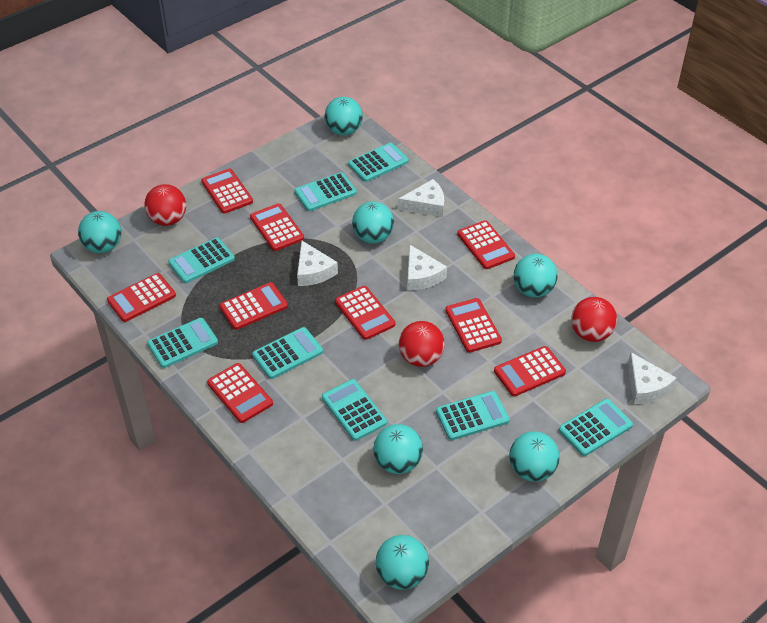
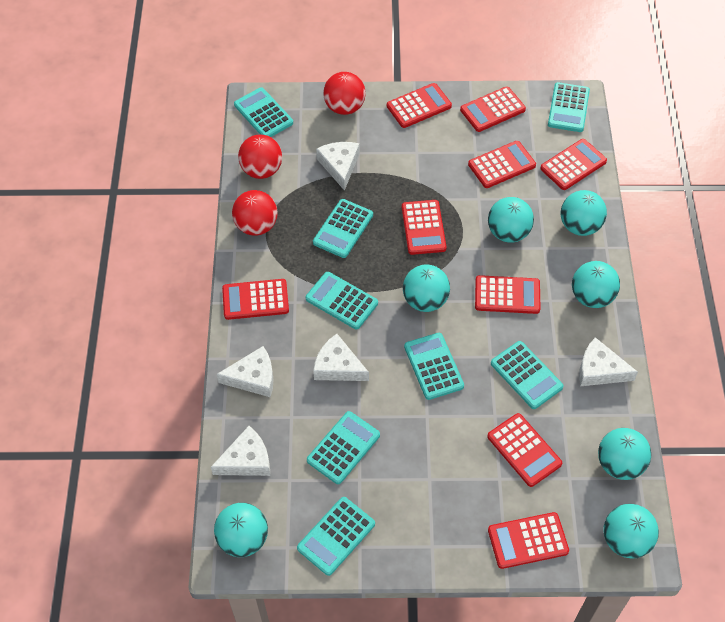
white cheese: 4 -> 5

